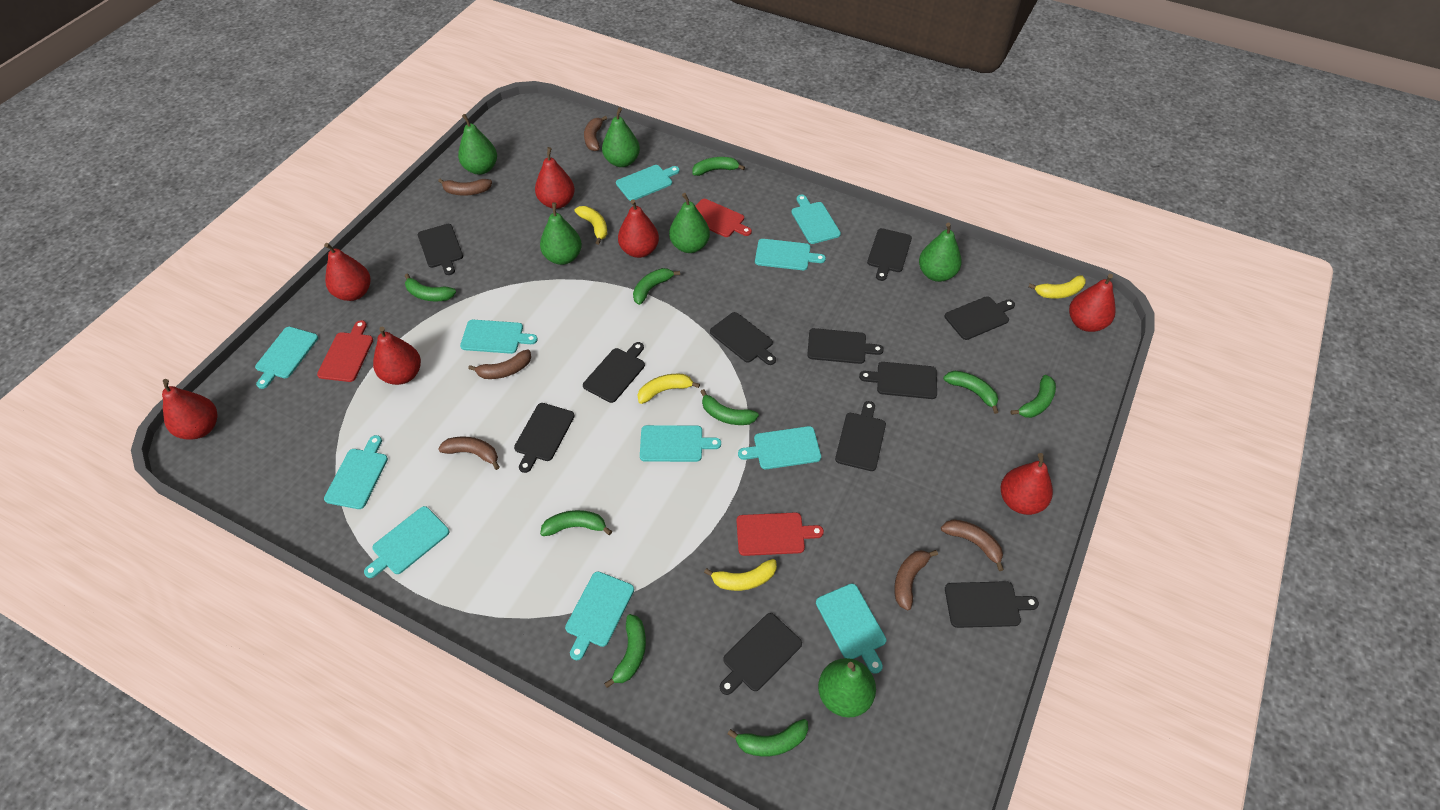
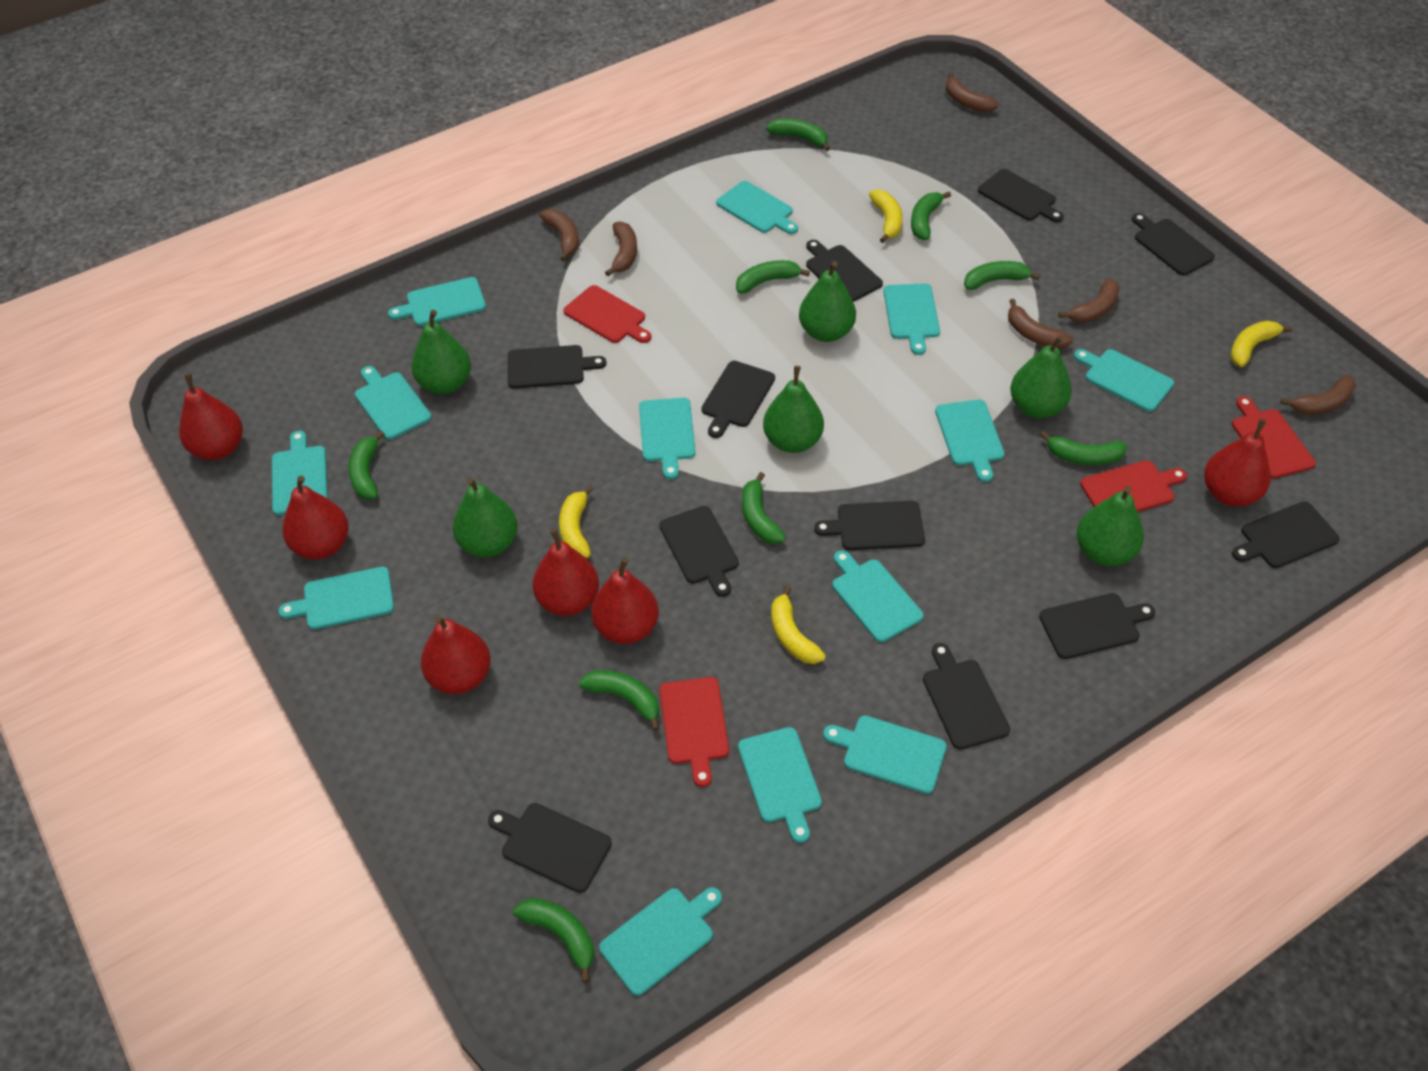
red cutting board: 3 -> 4
red pear: 7 -> 6
turquoise cutting board: 11 -> 13

